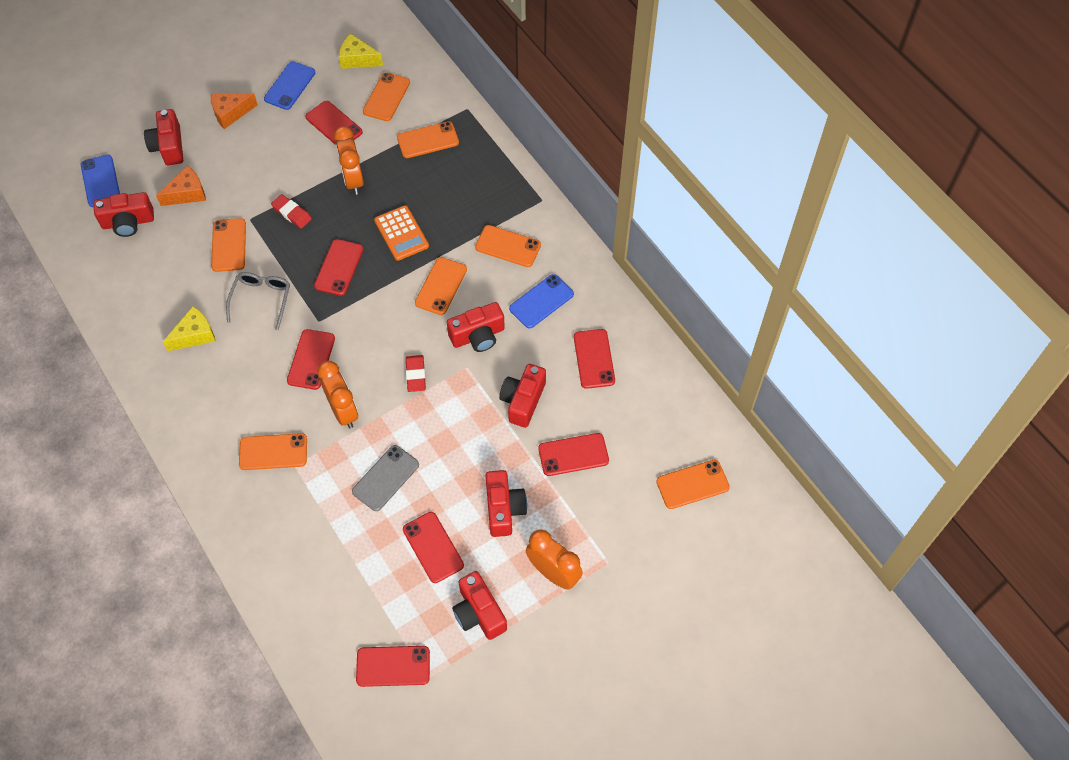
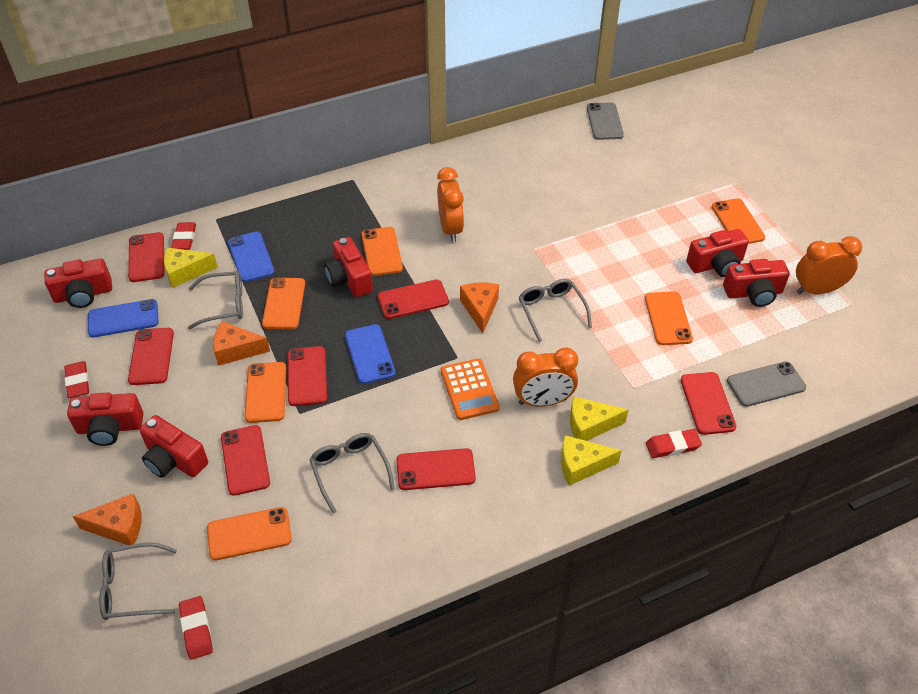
grey glasses: 1 -> 4
grey phone: 1 -> 2
orange cheese: 2 -> 3
orange phone: 7 -> 6
red eraser: 2 -> 4
yellow cheese: 2 -> 3

